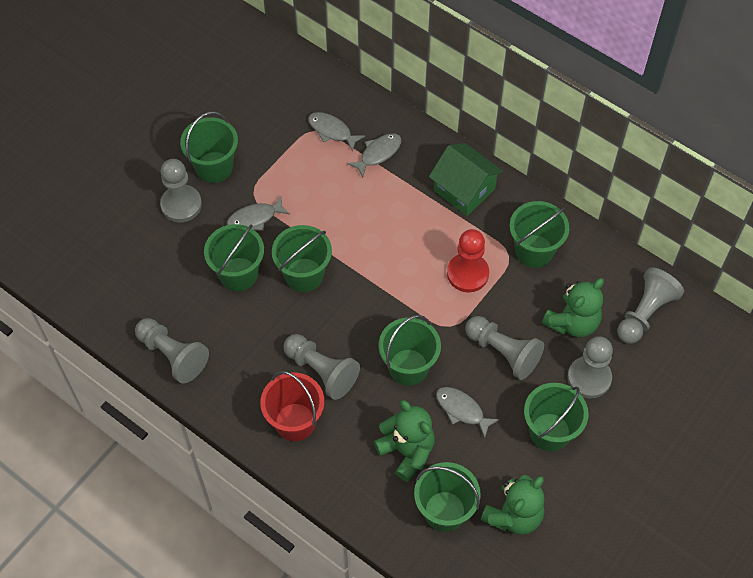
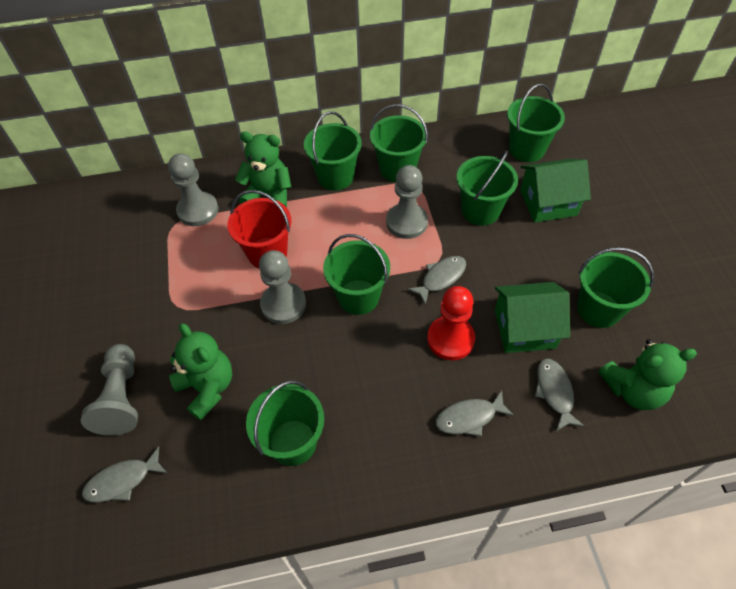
green house: 1 -> 2
grey pawn: 6 -> 4

